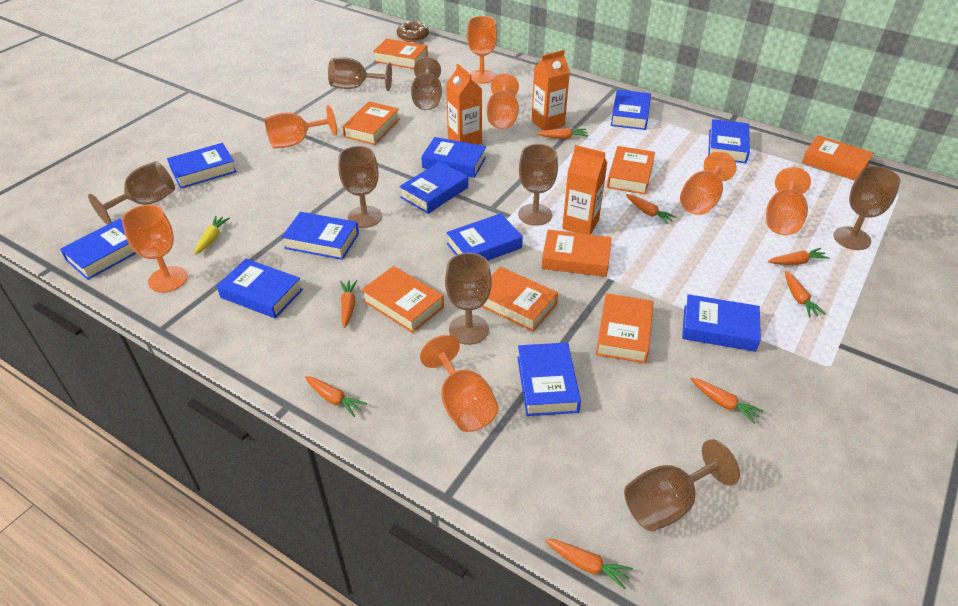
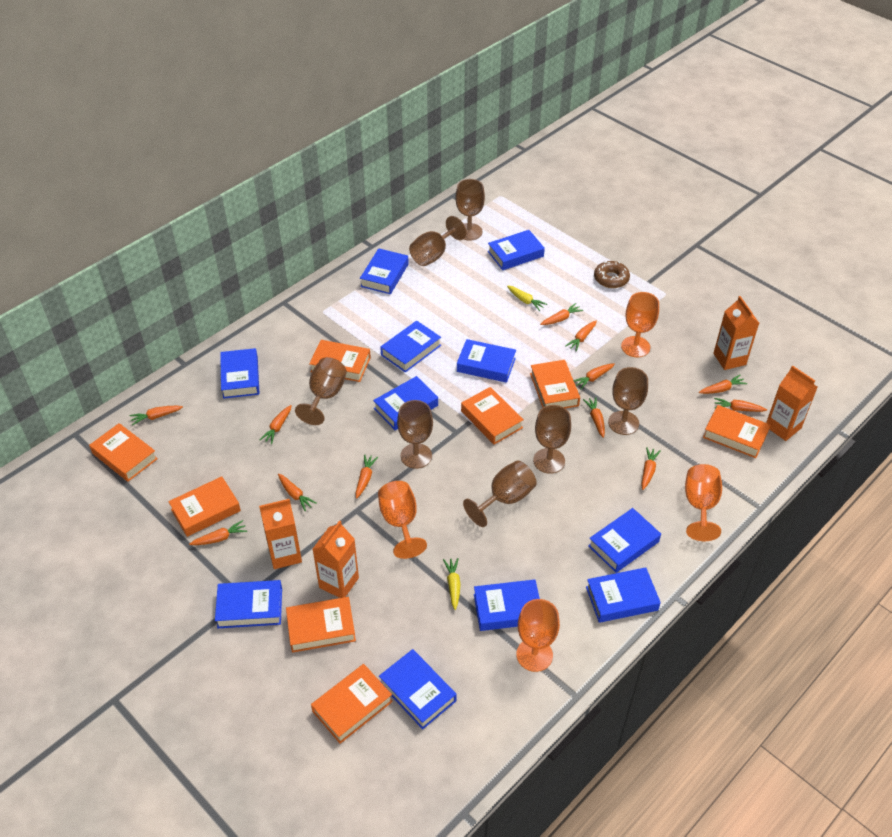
brown goblet: 8 -> 7
orange carrot: 8 -> 12
orange carton: 3 -> 4
orange goblet: 7 -> 4
yellow carrot: 1 -> 2

